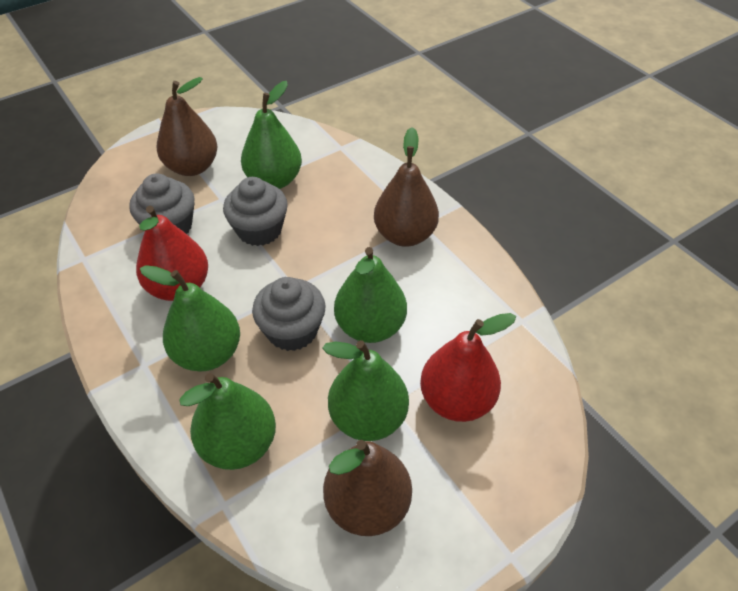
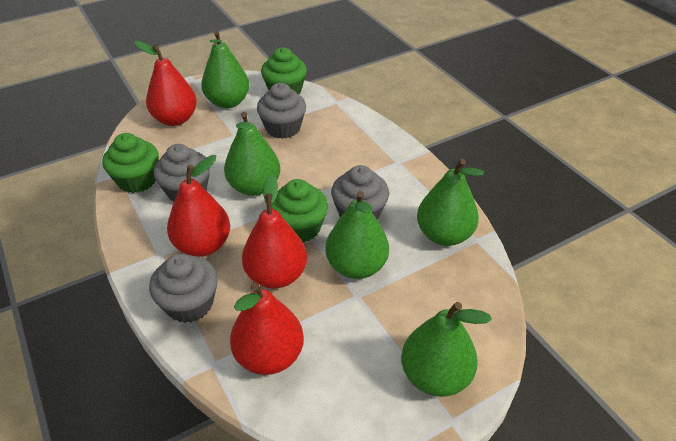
brown pear: 3 -> 0
green cupcake: 0 -> 3
grey cupcake: 3 -> 4
red pear: 2 -> 4

